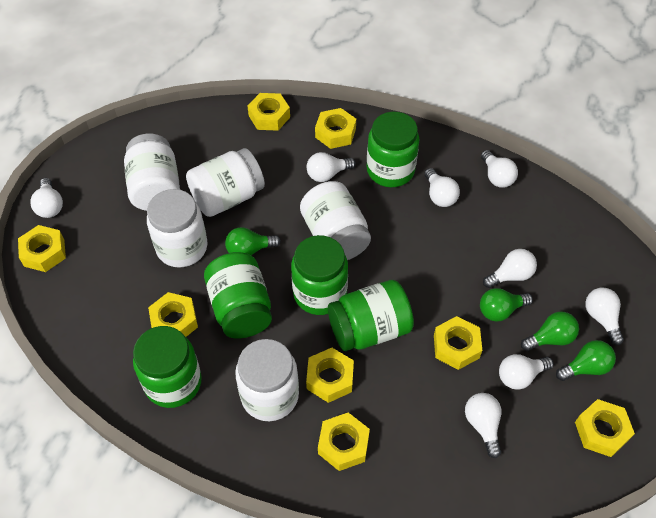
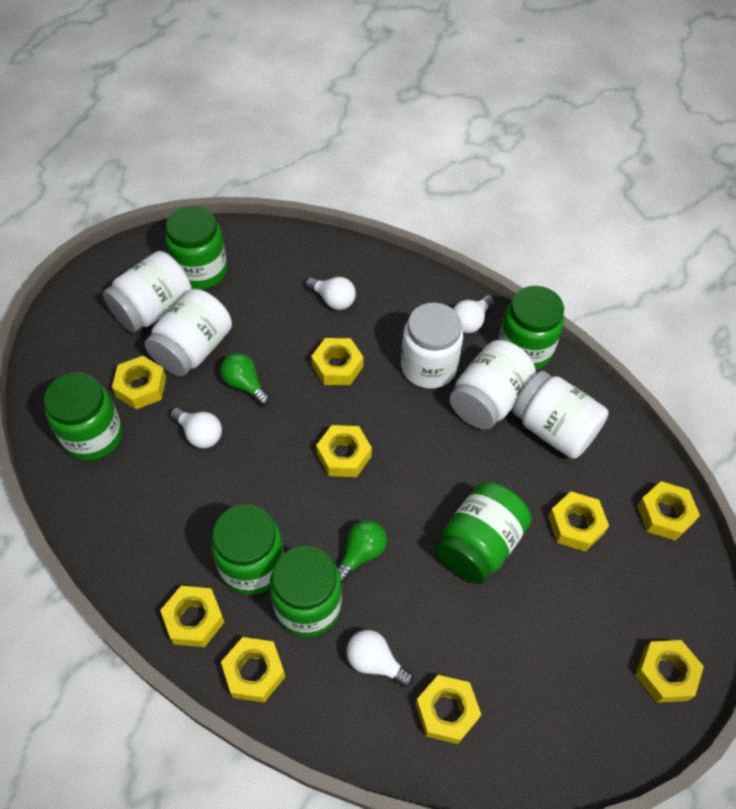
green jar: 5 -> 6
green light bulb: 4 -> 2
white light bulb: 8 -> 4
yellow nut: 8 -> 9

